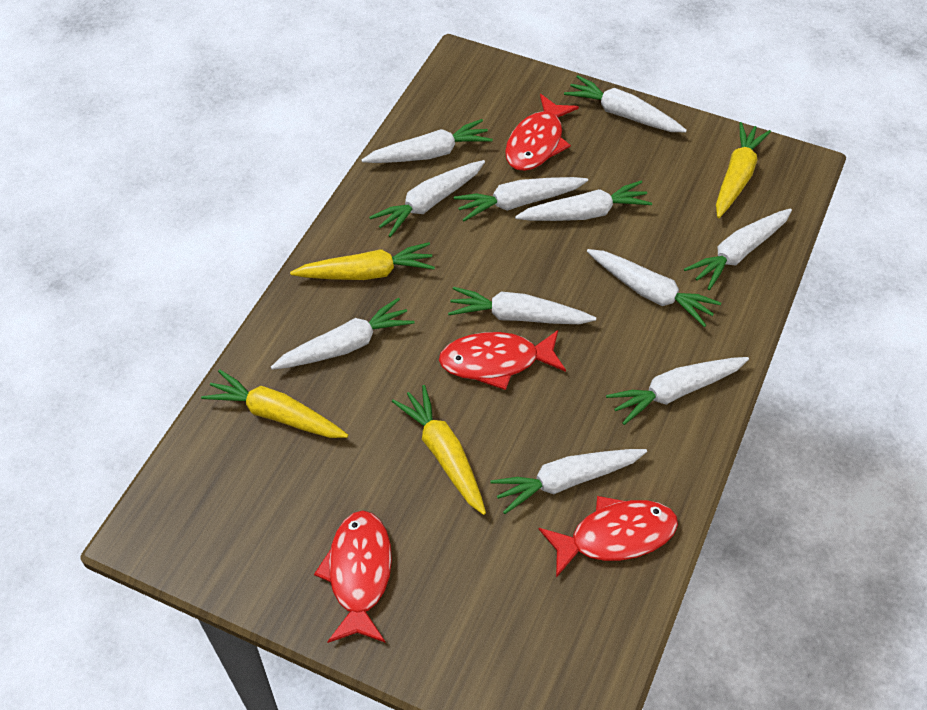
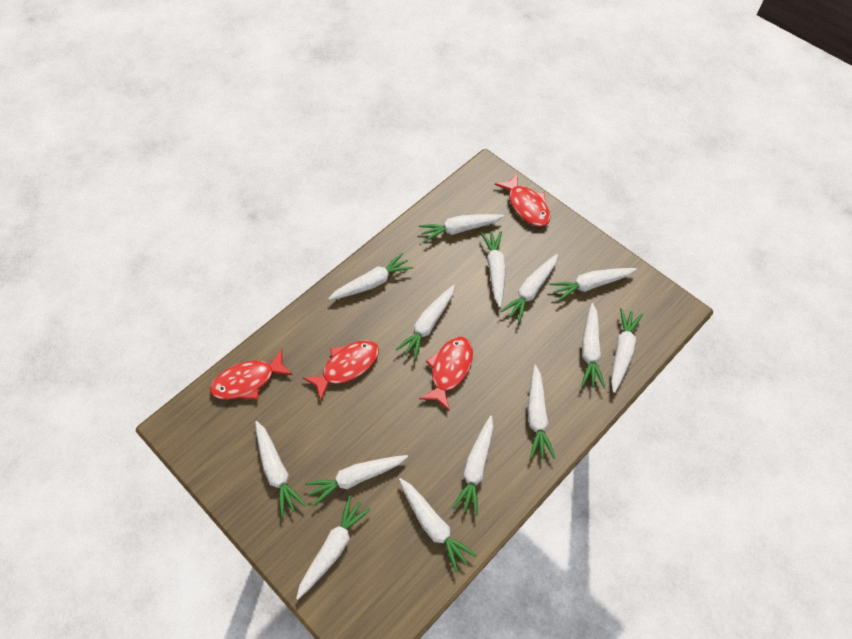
white carrot: 11 -> 14
yellow carrot: 4 -> 0

